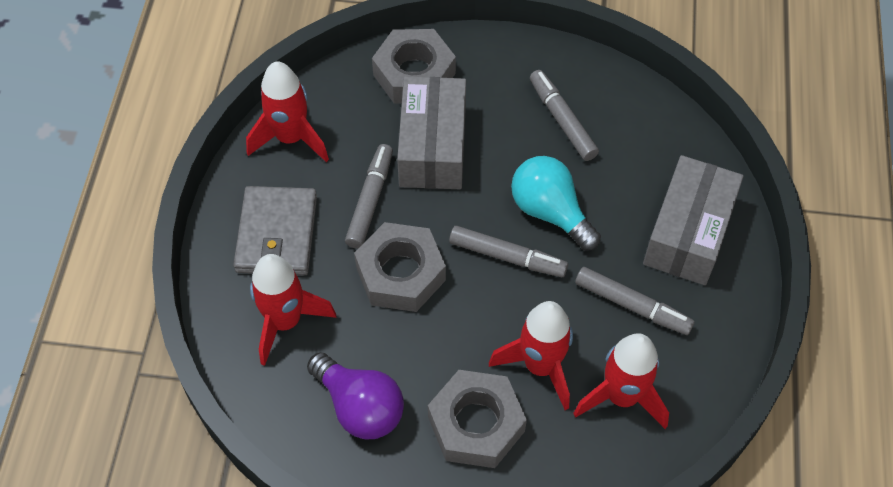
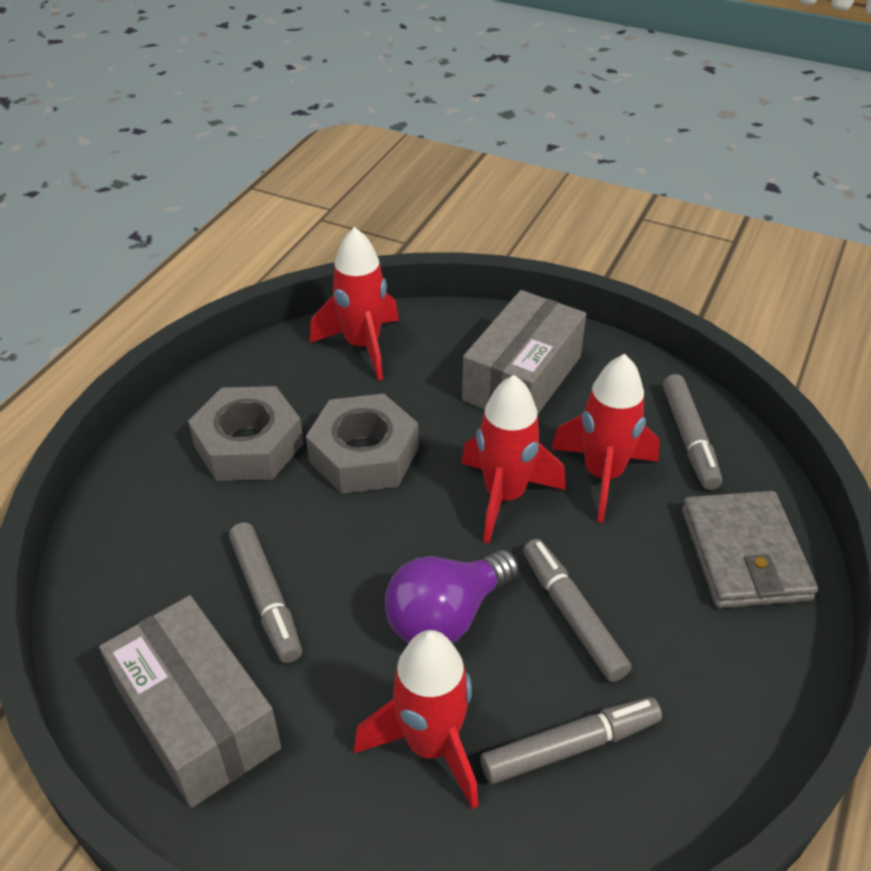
grey nut: 3 -> 2
turquoise light bulb: 1 -> 0

